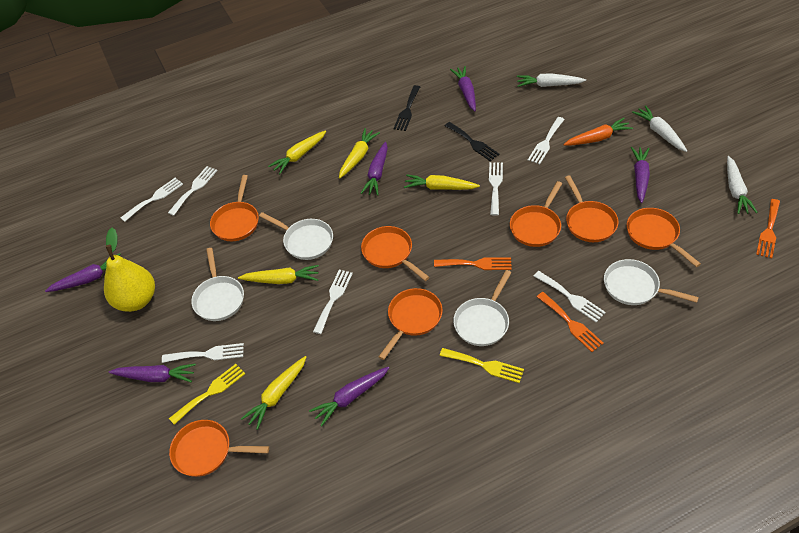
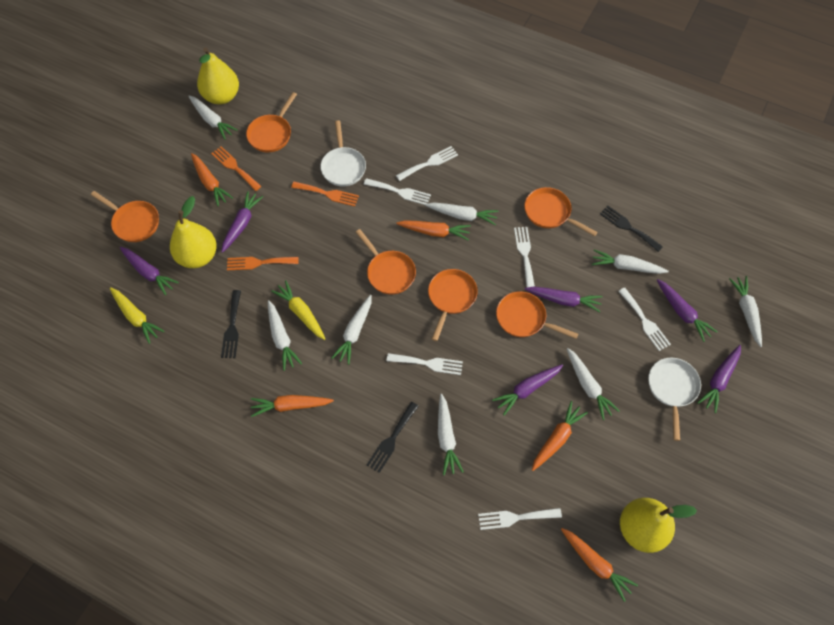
black fork: 2 -> 3
orange carrot: 1 -> 5
orange pan: 7 -> 6
white carrot: 3 -> 8
white fork: 7 -> 6
white pan: 4 -> 2
yellow carrot: 5 -> 2
yellow fork: 2 -> 0
yellow pear: 1 -> 3

